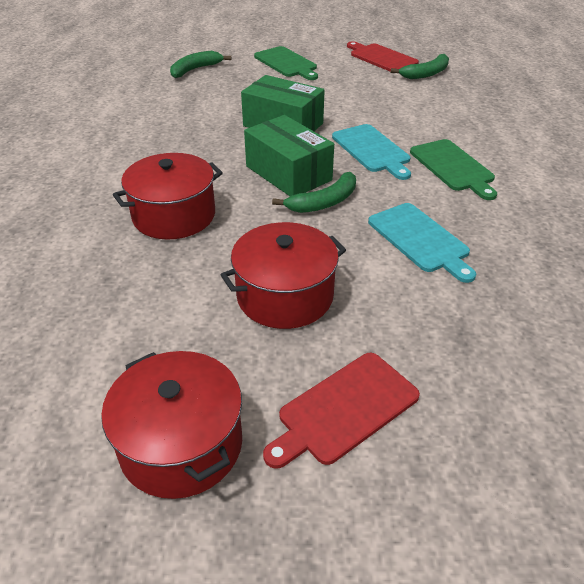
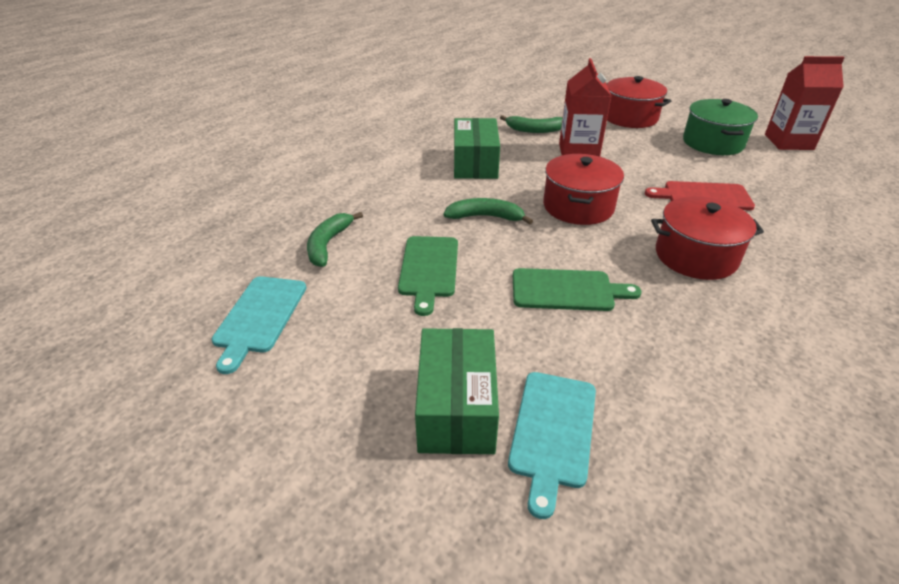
green pot: 0 -> 1
red carton: 0 -> 2
red cutting board: 2 -> 1

